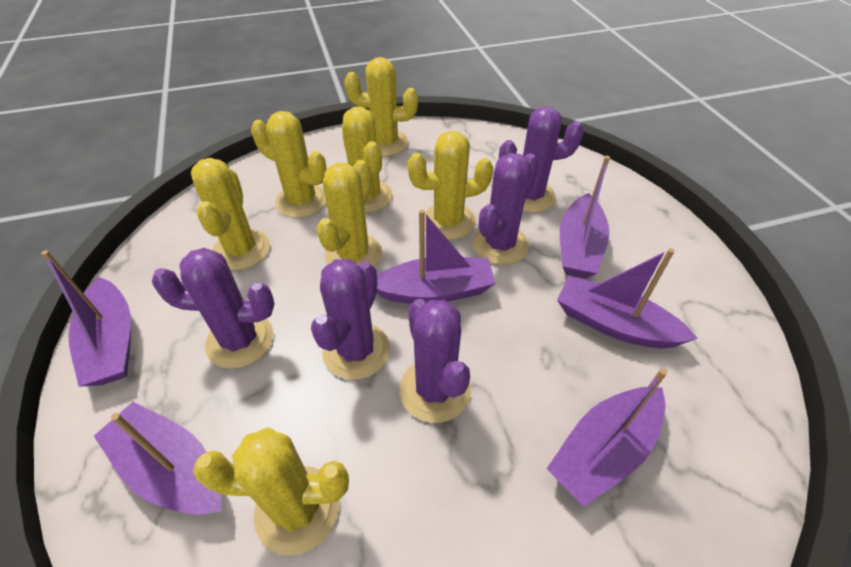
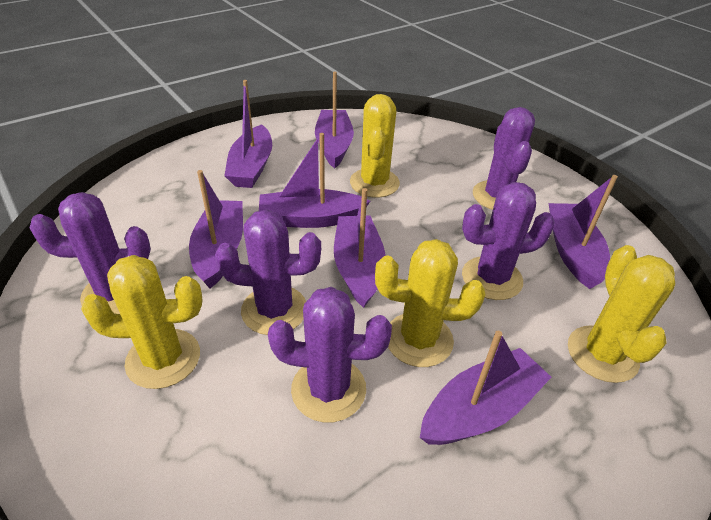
purple boat: 6 -> 7
yellow cactus: 7 -> 4

